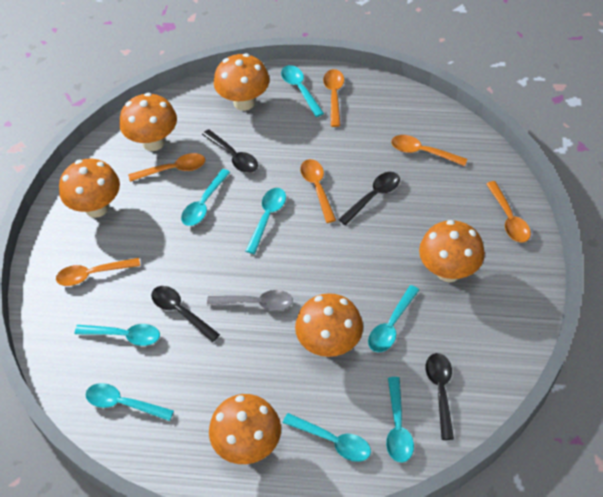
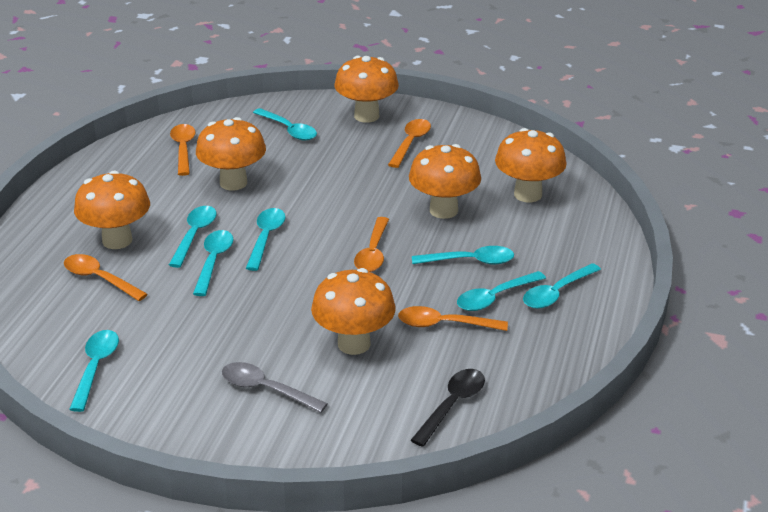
black spoon: 4 -> 1
orange spoon: 6 -> 5

